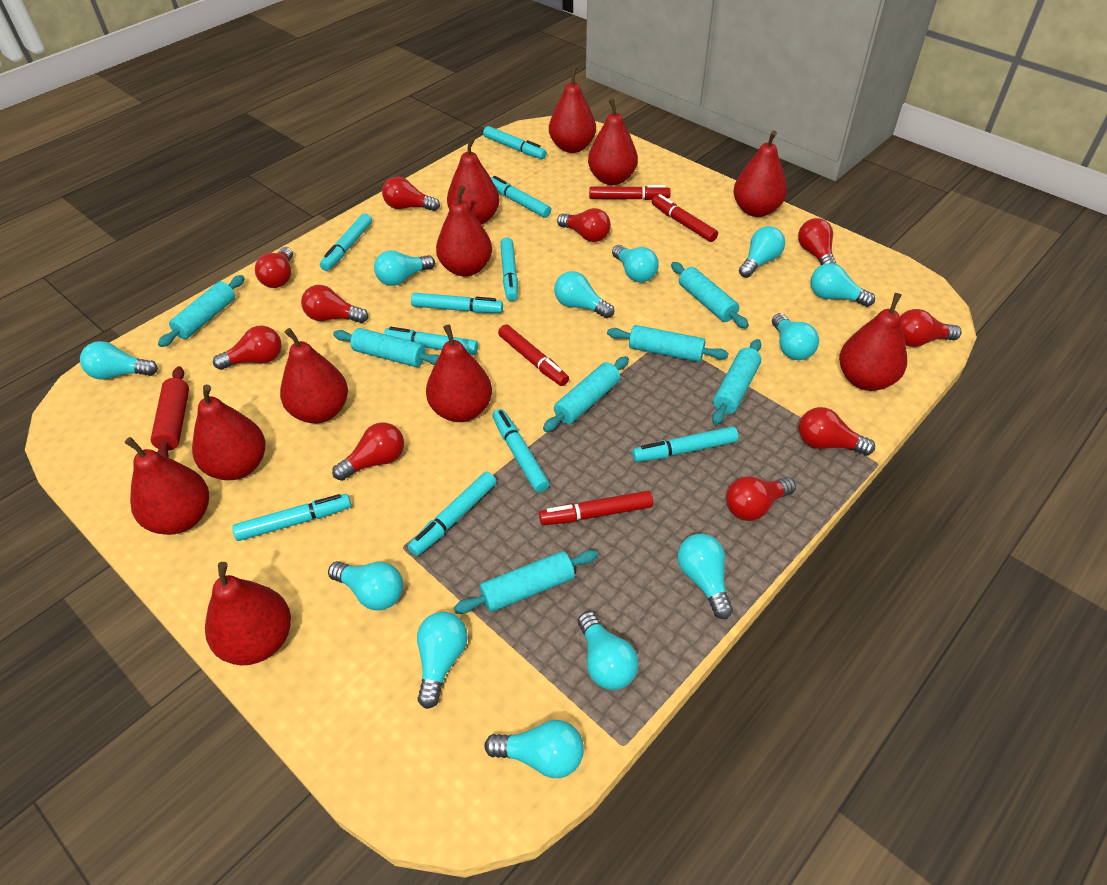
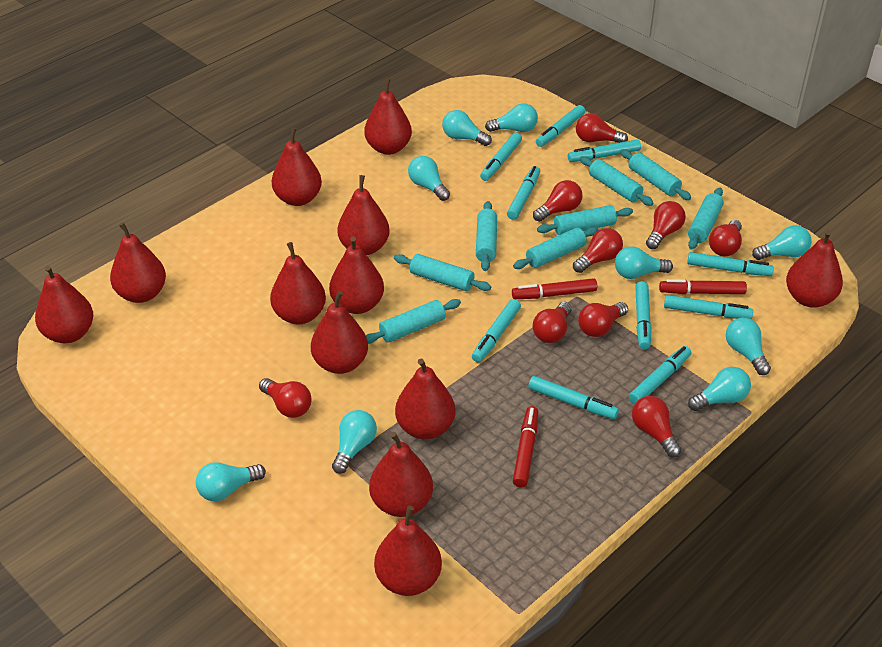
red light bulb: 10 -> 9
red marker: 4 -> 3
red pear: 11 -> 12
red rolling pin: 1 -> 0
turquoise light bulb: 12 -> 9
turquoise rolling pin: 7 -> 8

